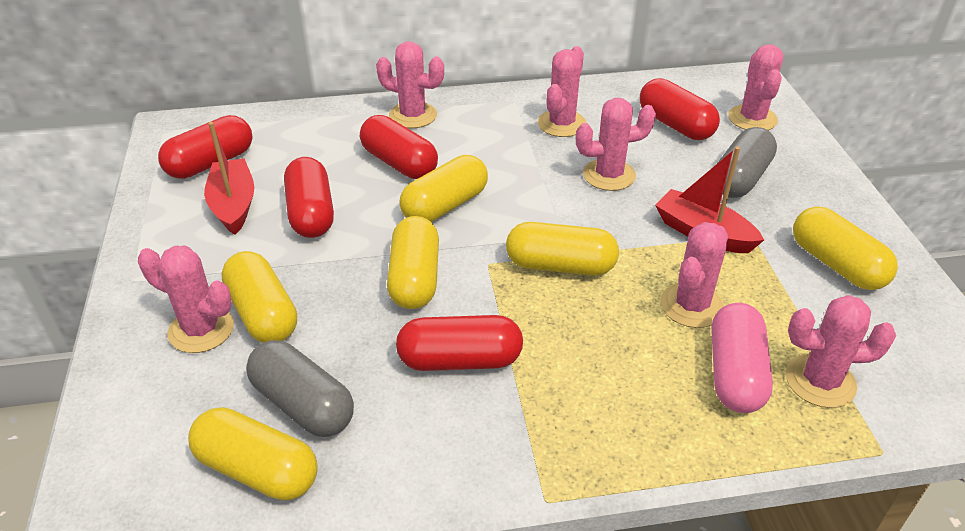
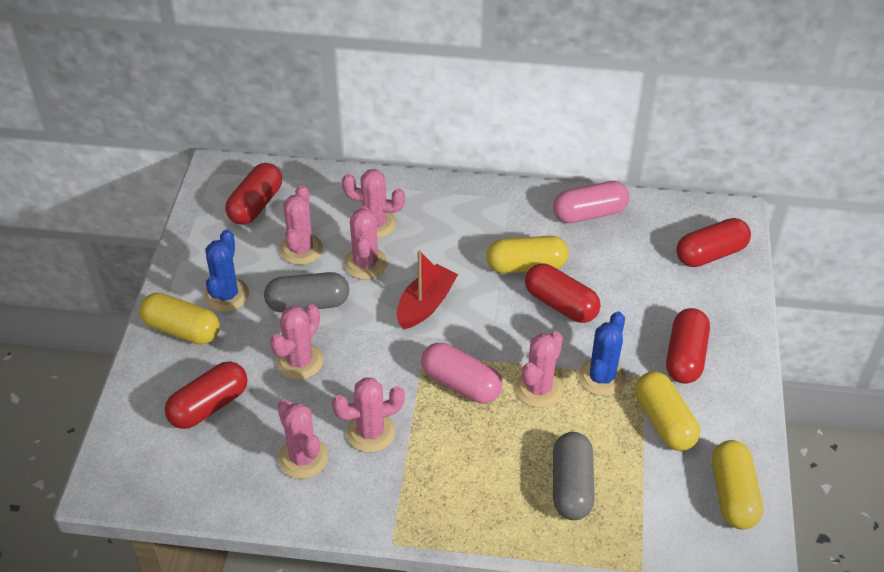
blue cactus: 0 -> 2
pink capsule: 1 -> 2
red boat: 2 -> 1
yellow capsule: 6 -> 4

